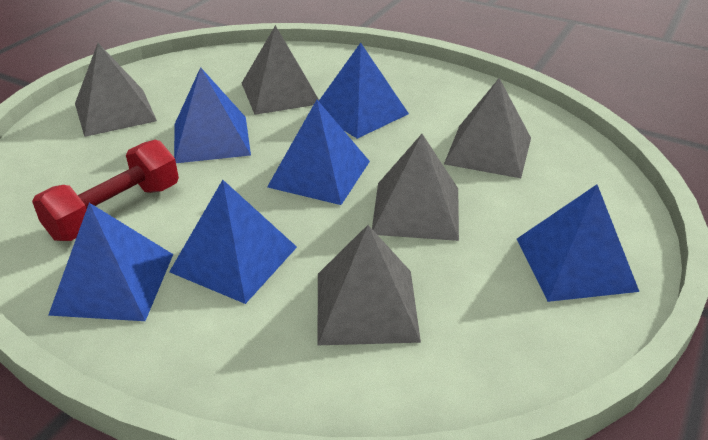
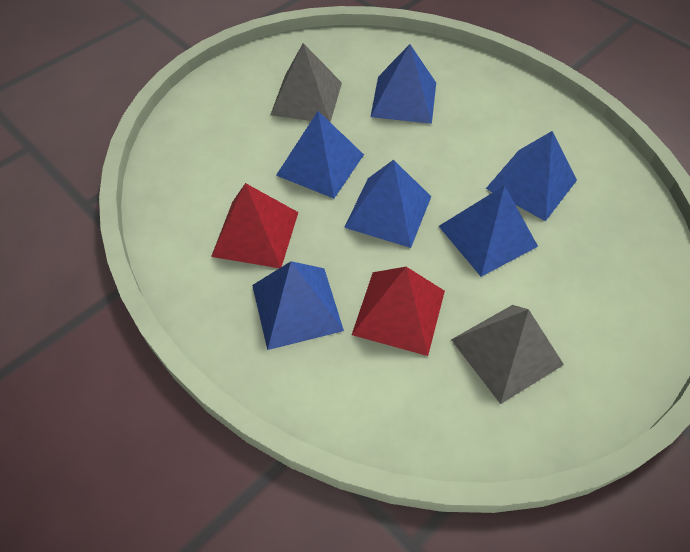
grey pyramid: 5 -> 2
red dumbbell: 1 -> 0
red pyramid: 0 -> 2

